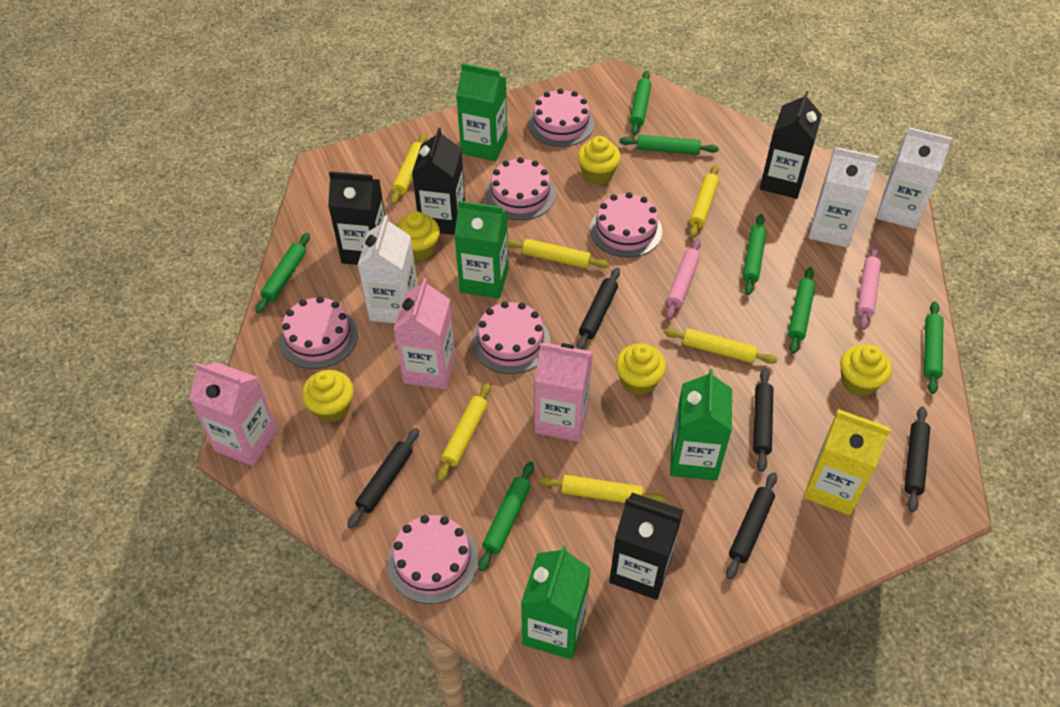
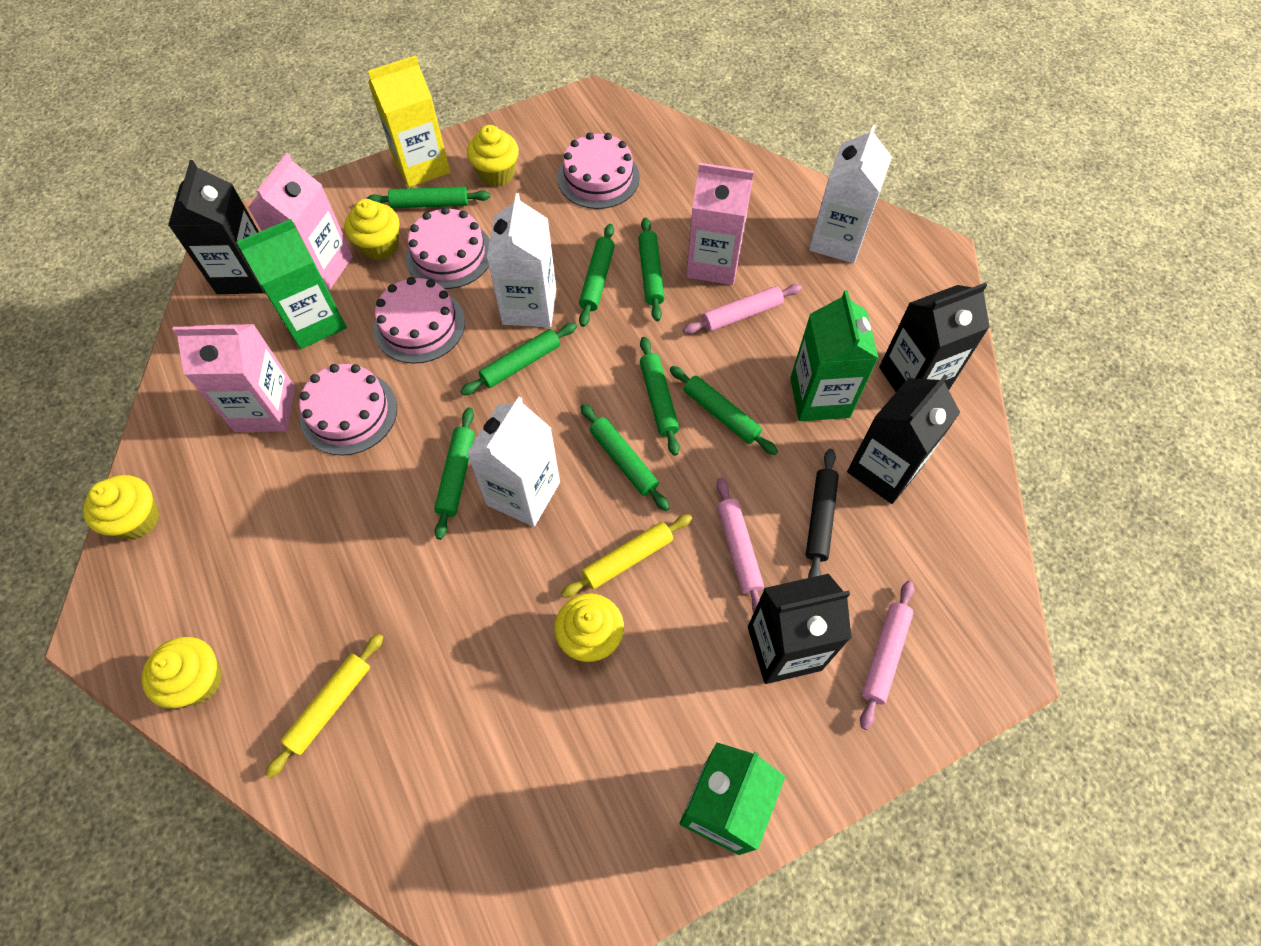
black rolling pin: 5 -> 1
green carton: 4 -> 3
green rolling pin: 7 -> 8
pink cake: 6 -> 4
pink rolling pin: 2 -> 3
yellow rolling pin: 6 -> 2

